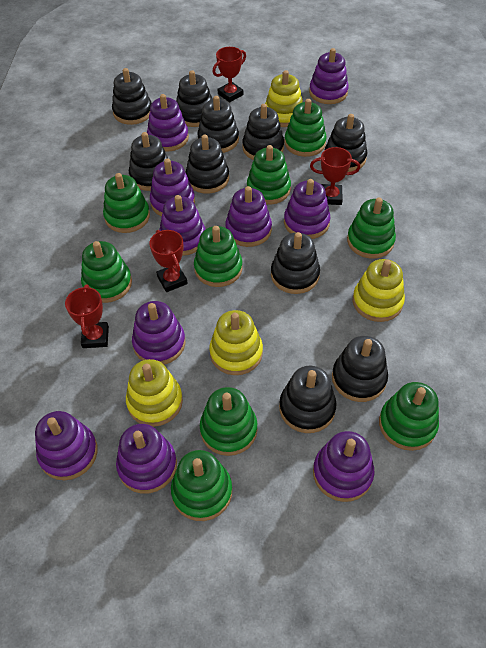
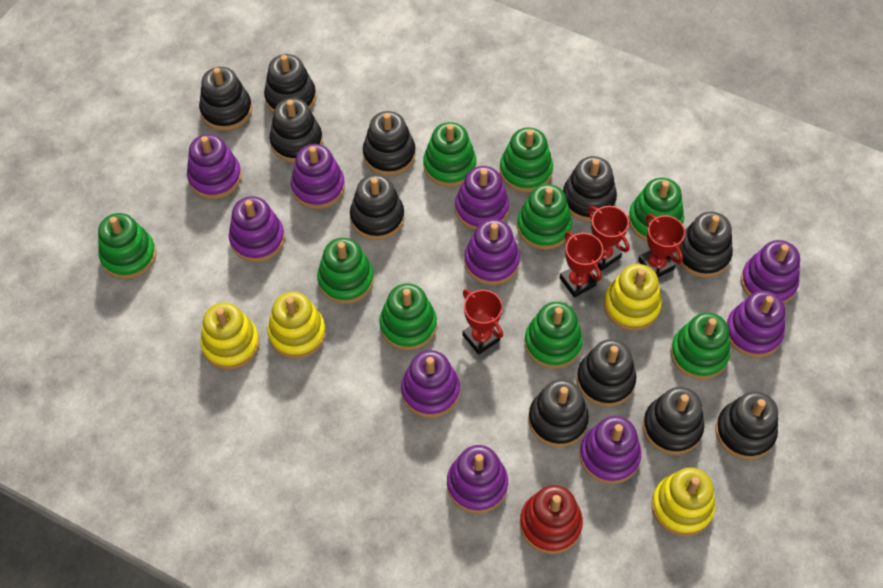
black stacking toy: 10 -> 11
red stacking toy: 0 -> 1

